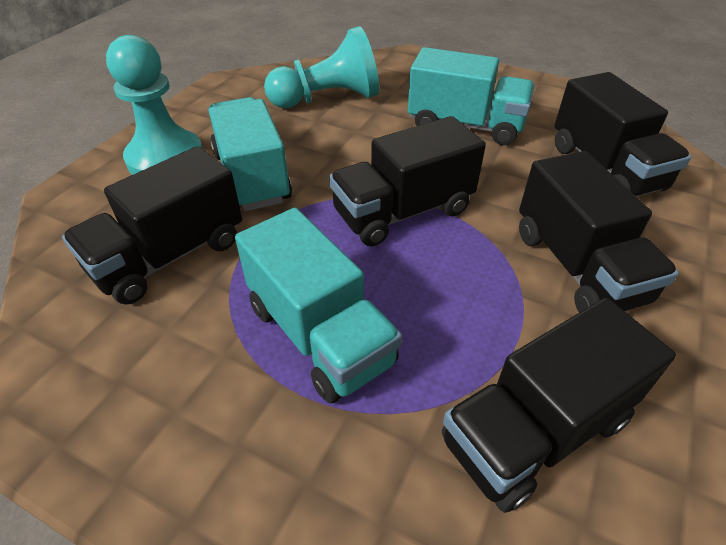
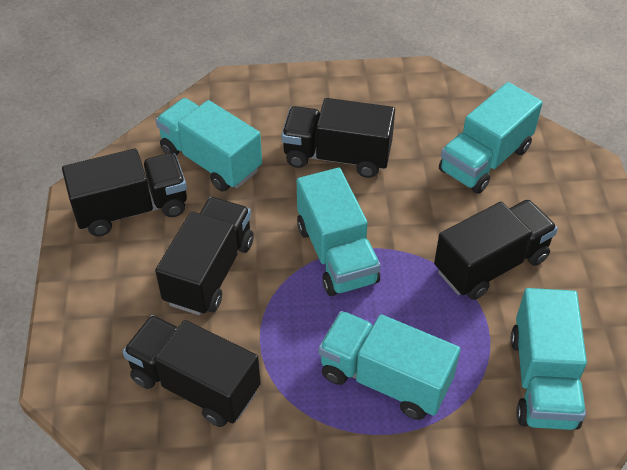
turquoise pawn: 2 -> 0
turquoise truck: 3 -> 5

